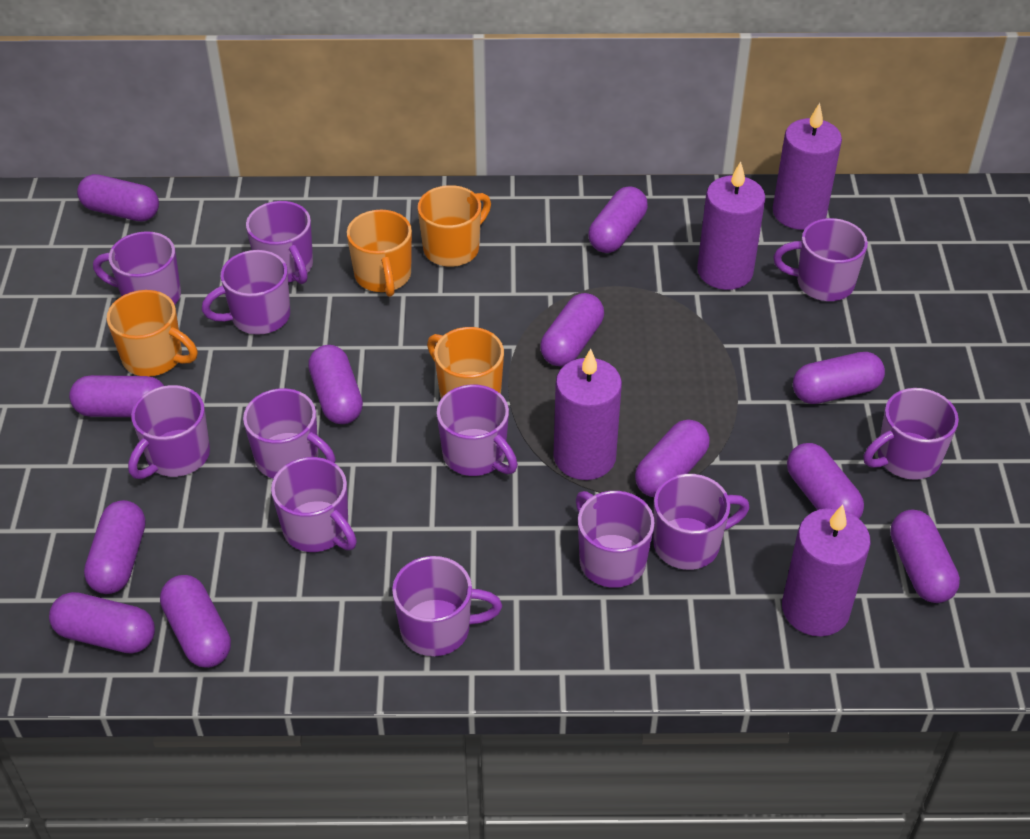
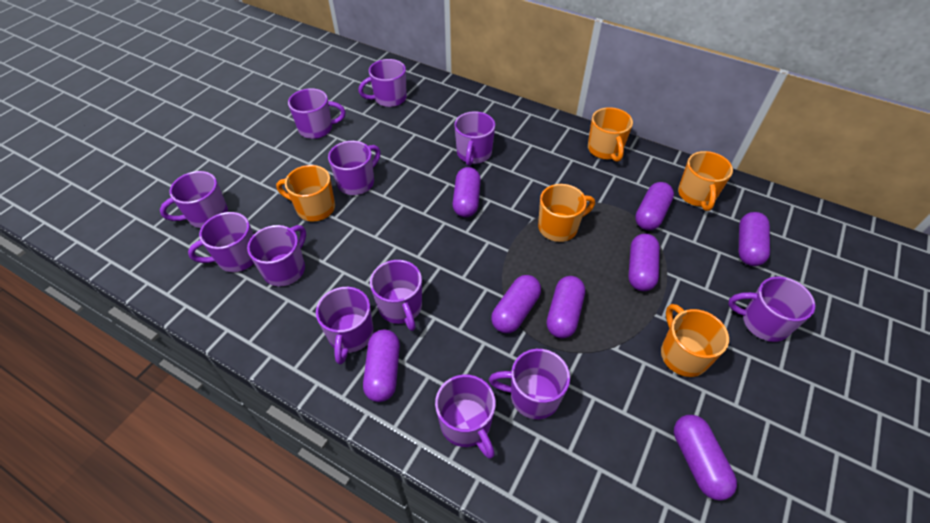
orange mug: 4 -> 5
purple candle: 4 -> 0
purple capsule: 12 -> 8

